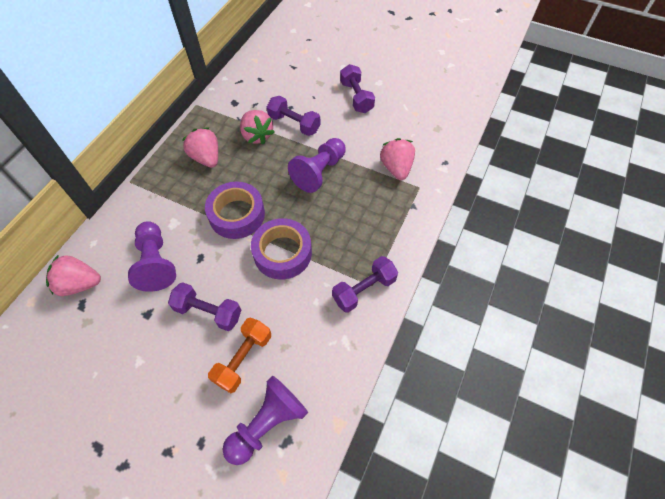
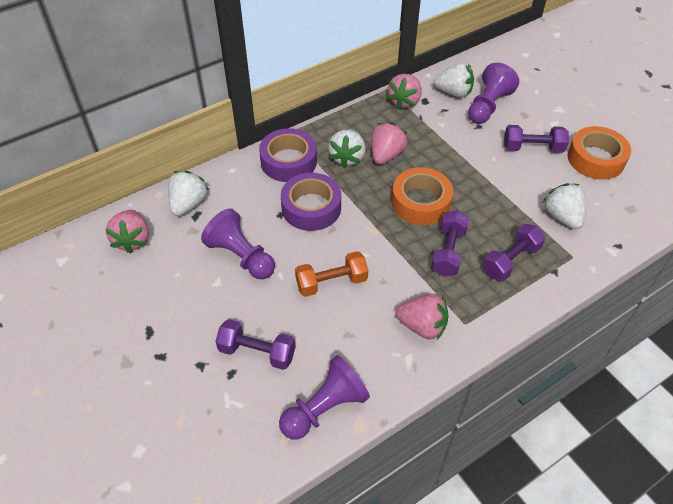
orange tape: 0 -> 2
white strawberry: 0 -> 4

